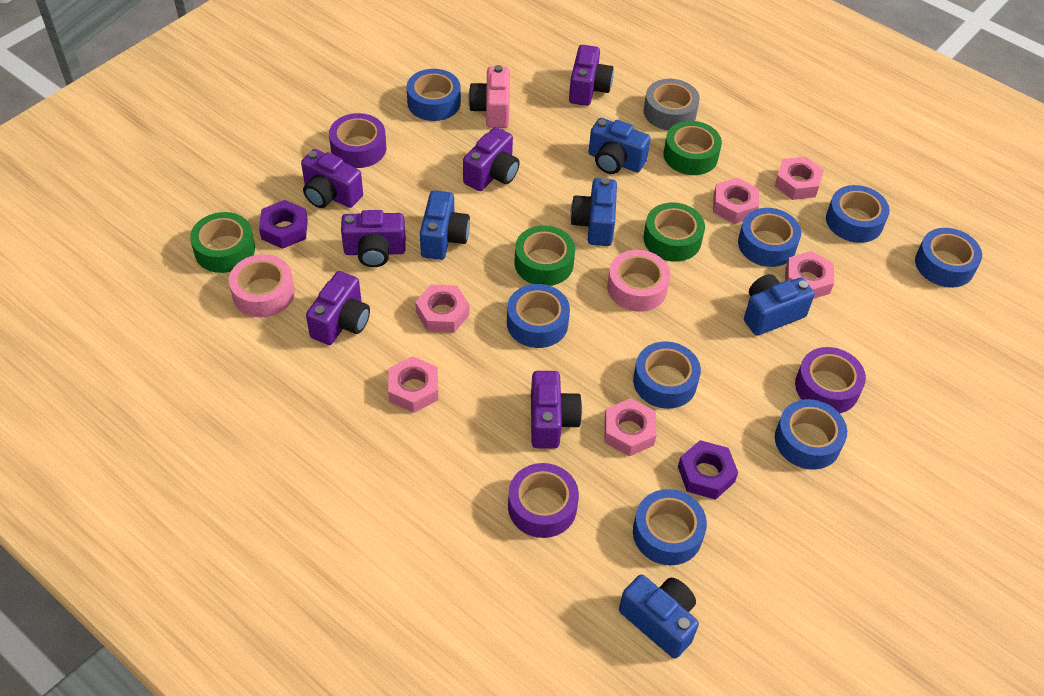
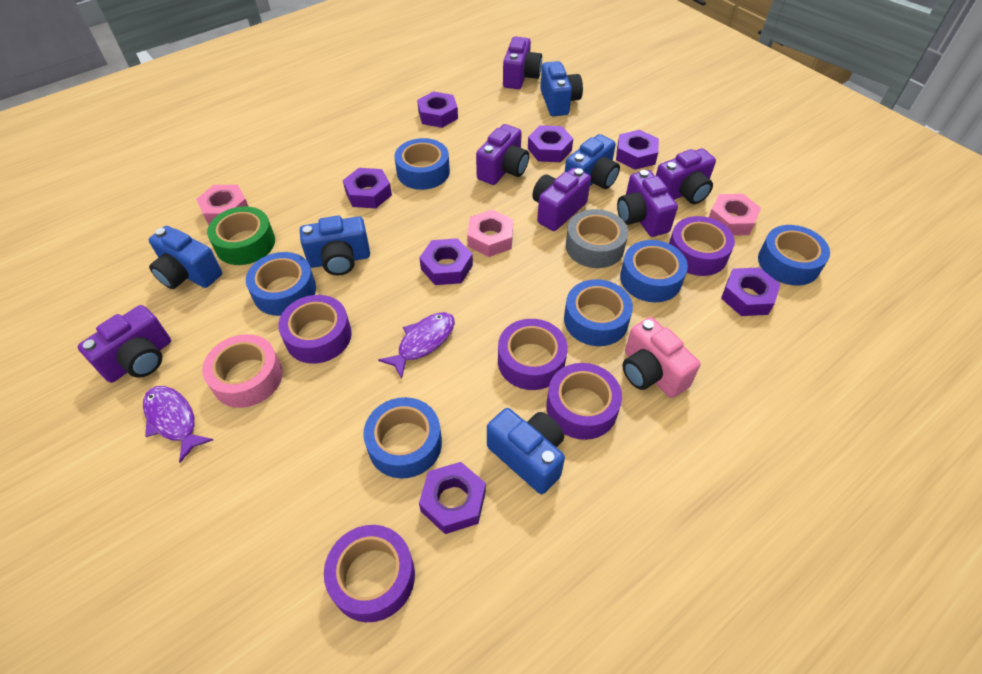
blue tape: 8 -> 6
green tape: 4 -> 1
pink nut: 6 -> 3
pink tape: 2 -> 1
purple fish: 0 -> 2
purple nut: 2 -> 7
purple tape: 3 -> 5

